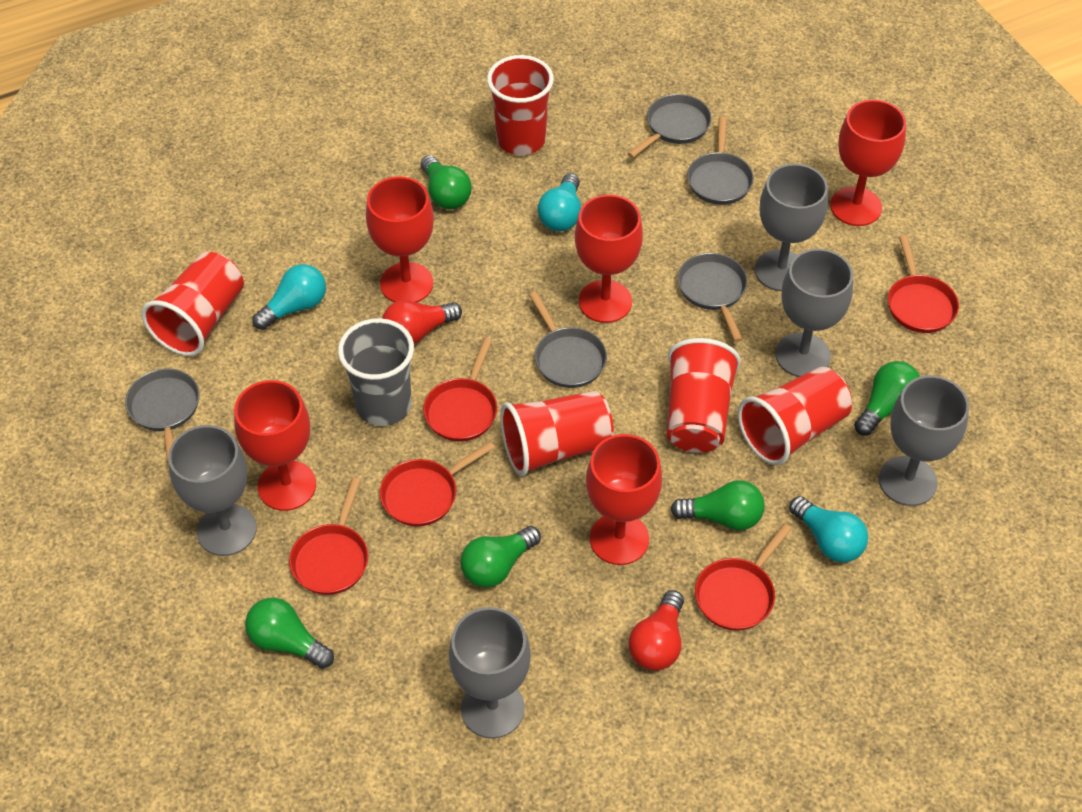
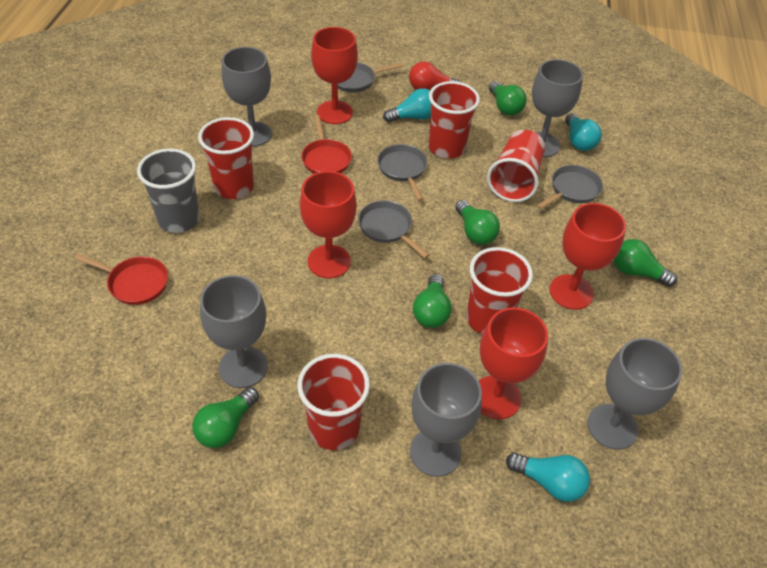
grey pan: 5 -> 4
red goblet: 5 -> 4
red light bulb: 2 -> 1
red pan: 5 -> 2

